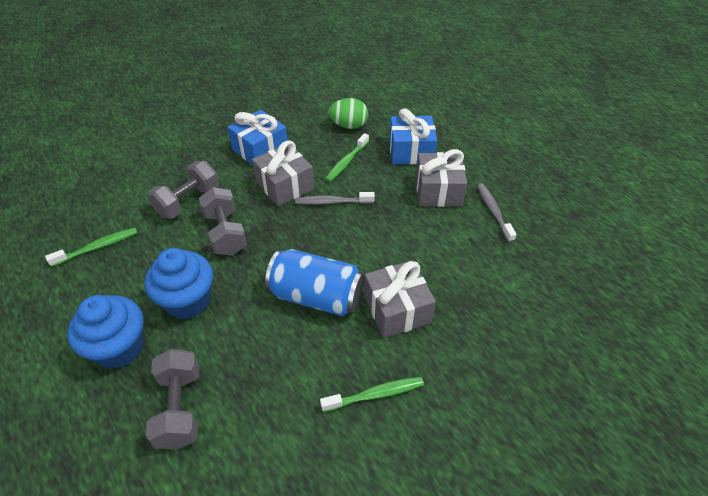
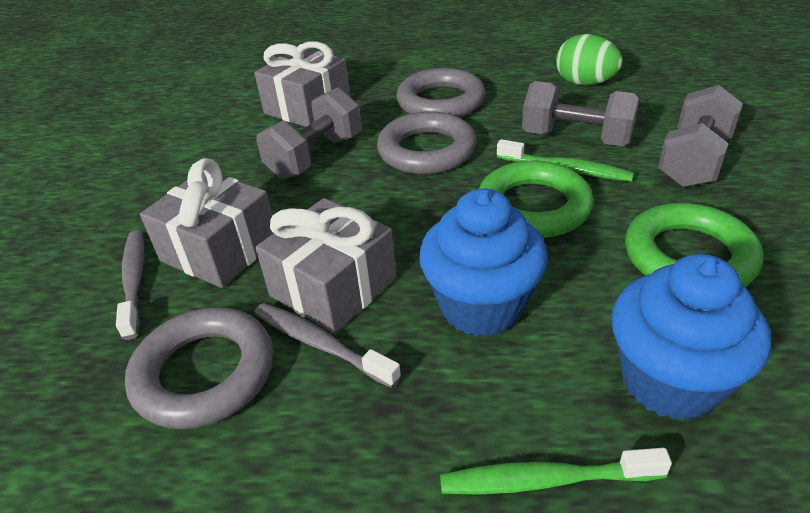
blue can: 1 -> 0
blue gift: 2 -> 0
green ring: 0 -> 2
green toothbrush: 3 -> 2
grey ring: 0 -> 3

